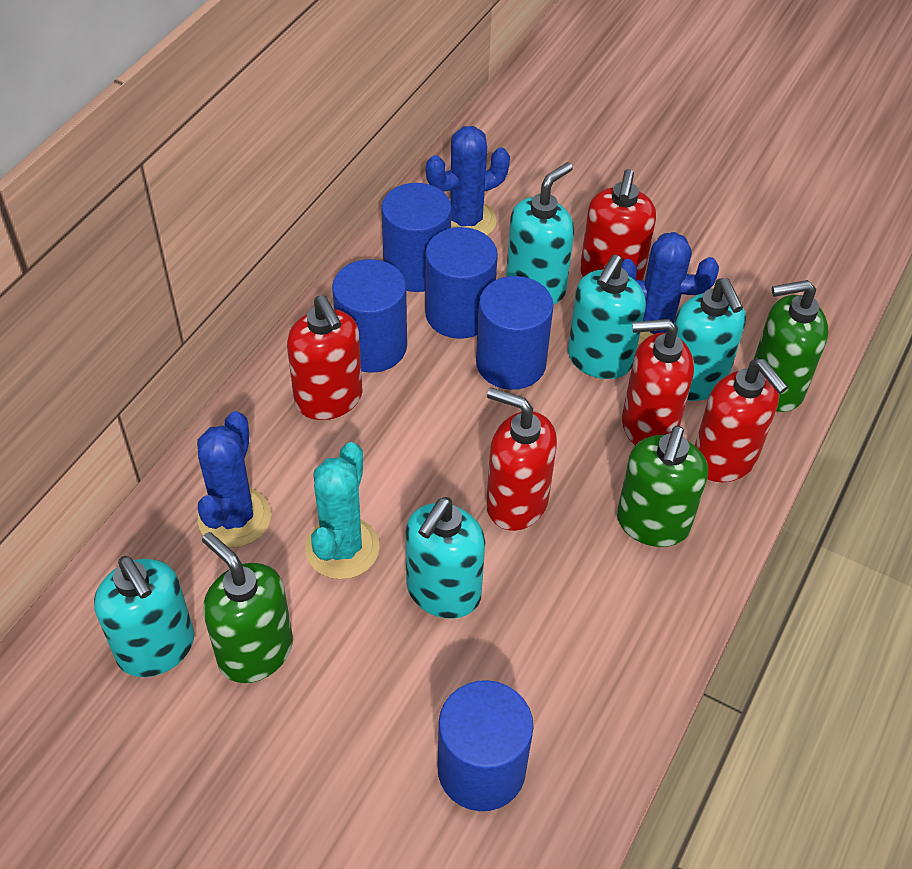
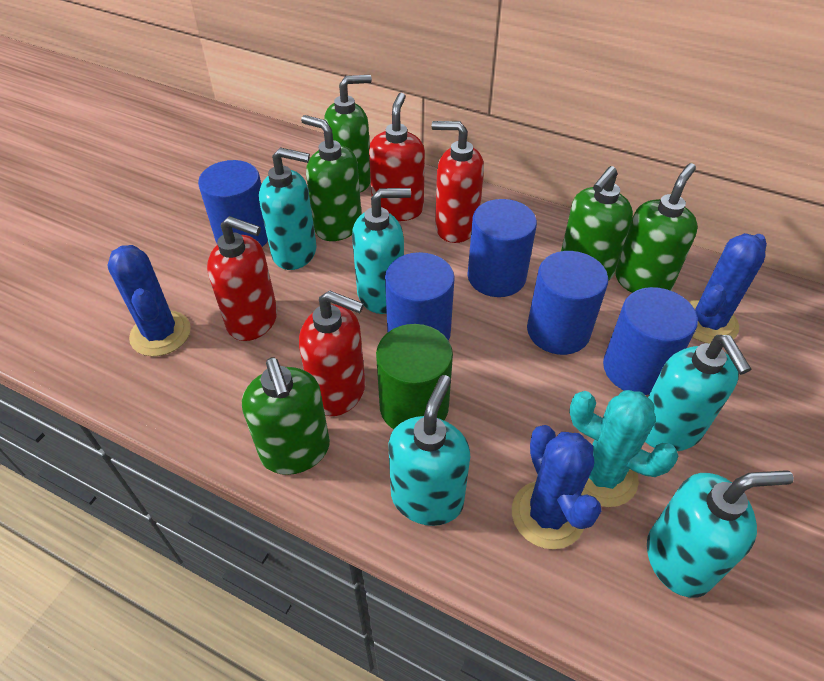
green cylinder: 0 -> 1
green soap dispenser: 3 -> 5
red soap dispenser: 5 -> 4

